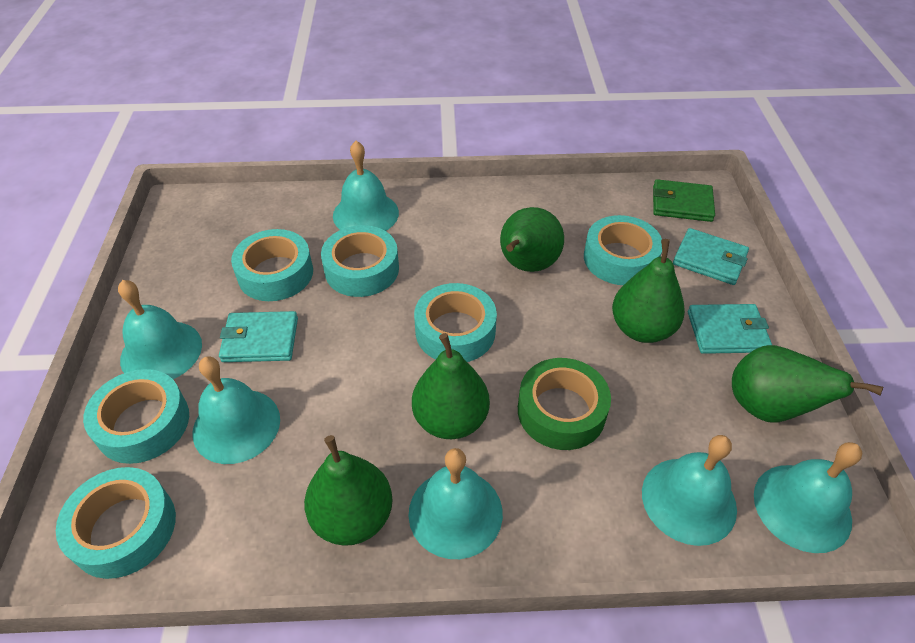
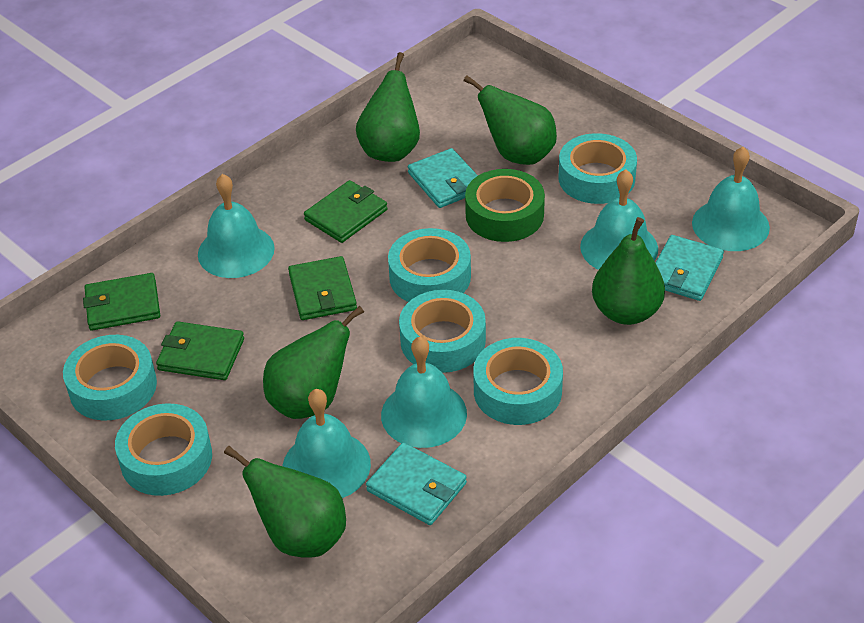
green wallet: 1 -> 4
turquoise bell: 6 -> 5

